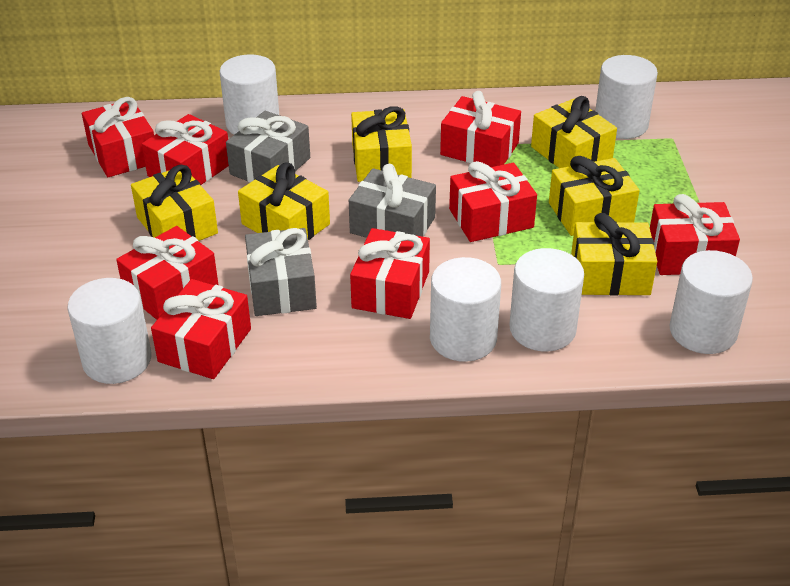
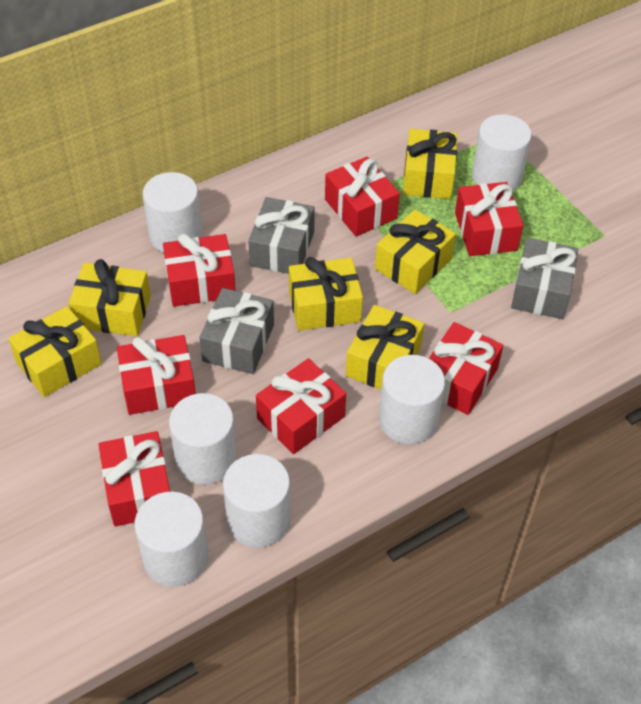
red gift: 8 -> 7

